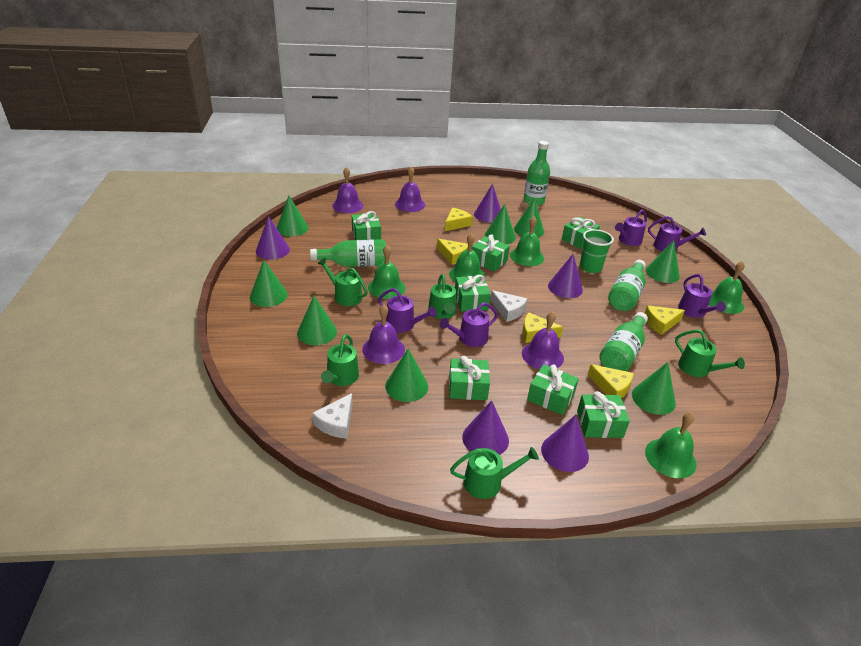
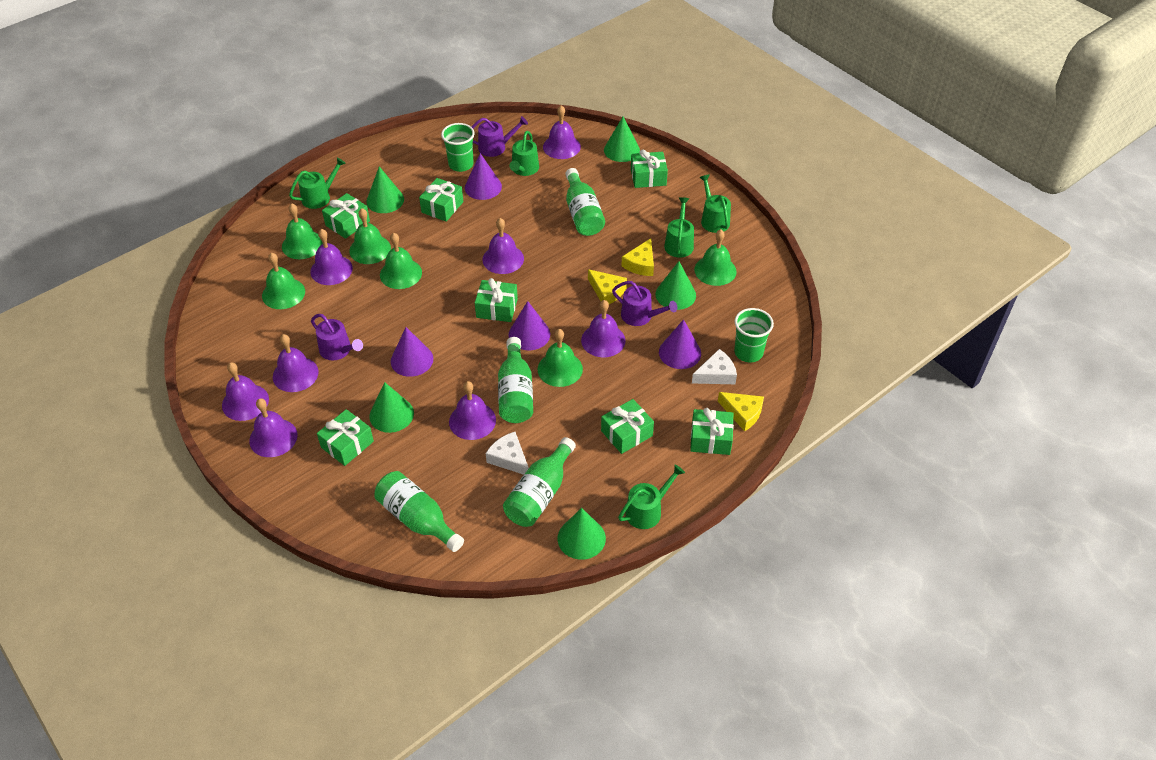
green bell: 5 -> 6
green cone: 8 -> 5
green cup: 1 -> 2
purple bell: 4 -> 8
purple cone: 5 -> 4
purple watering can: 5 -> 3
yellow cheese: 5 -> 3

